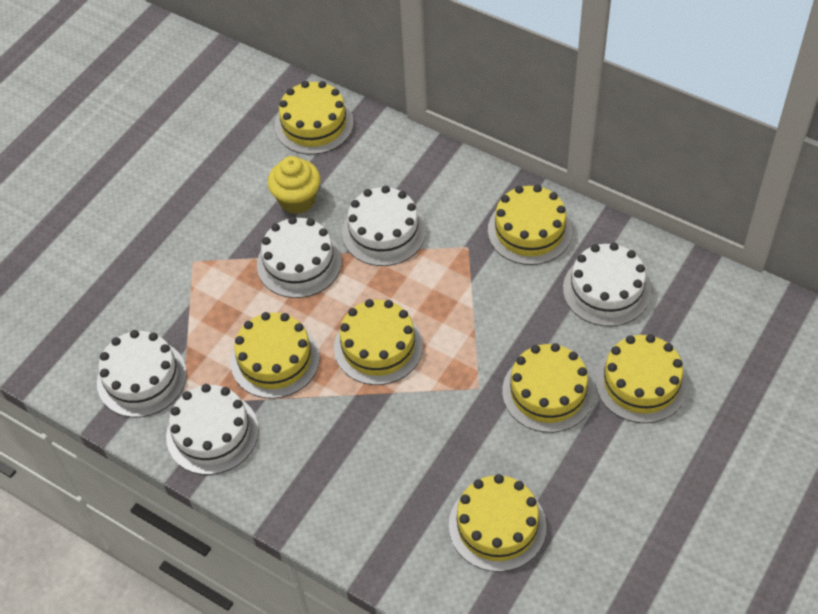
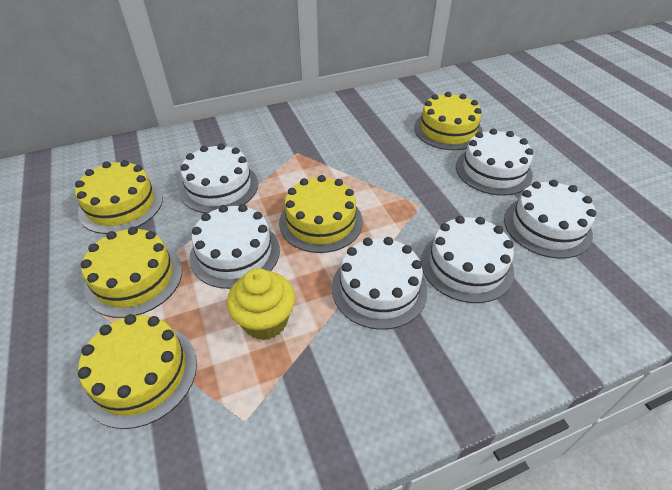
white cake: 5 -> 6
yellow cake: 7 -> 5

